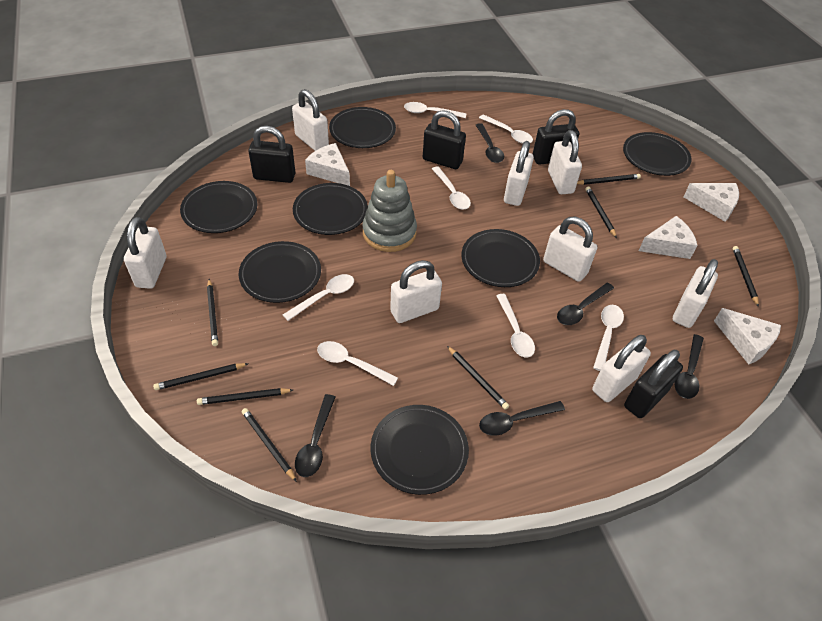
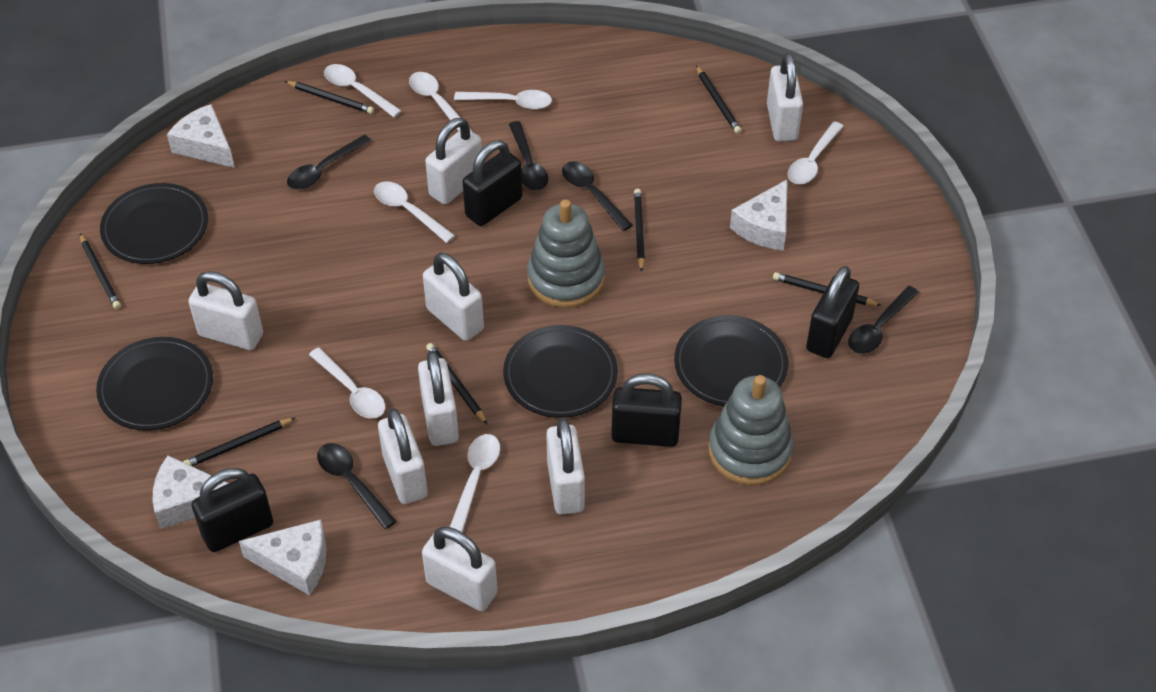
black pencil: 8 -> 7
black plate: 7 -> 4
grey stacking toy: 1 -> 2

